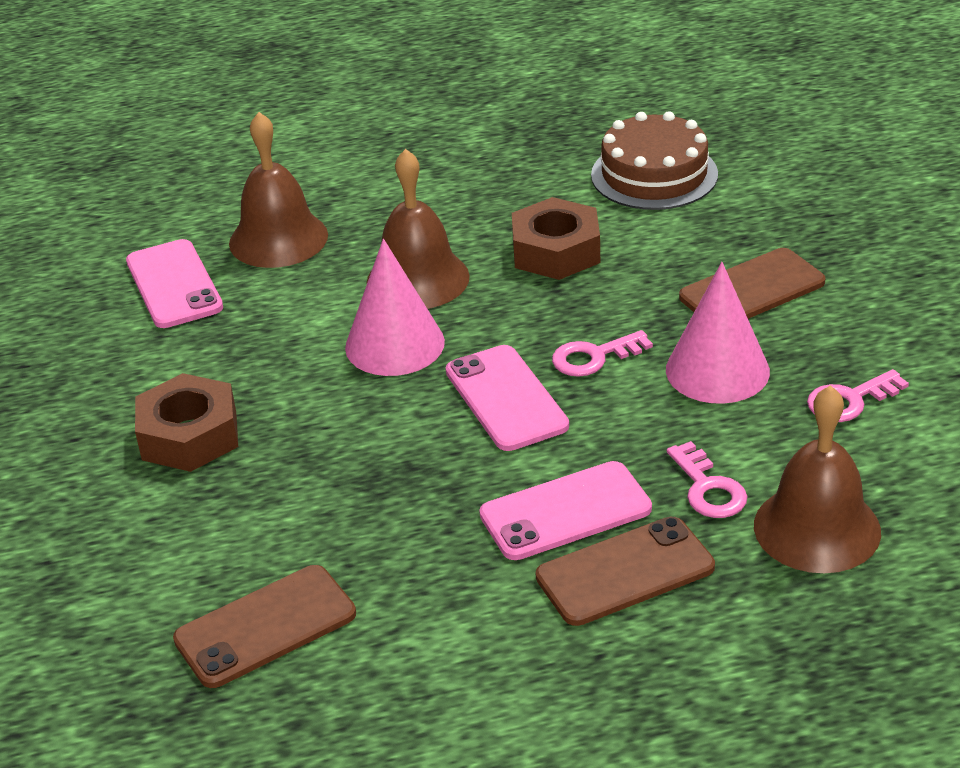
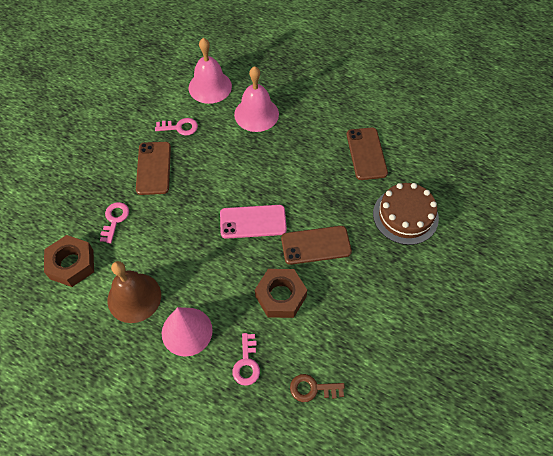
brown bell: 3 -> 1
brown key: 0 -> 1
pink bell: 0 -> 2
pink cone: 2 -> 1
pink phone: 3 -> 1

